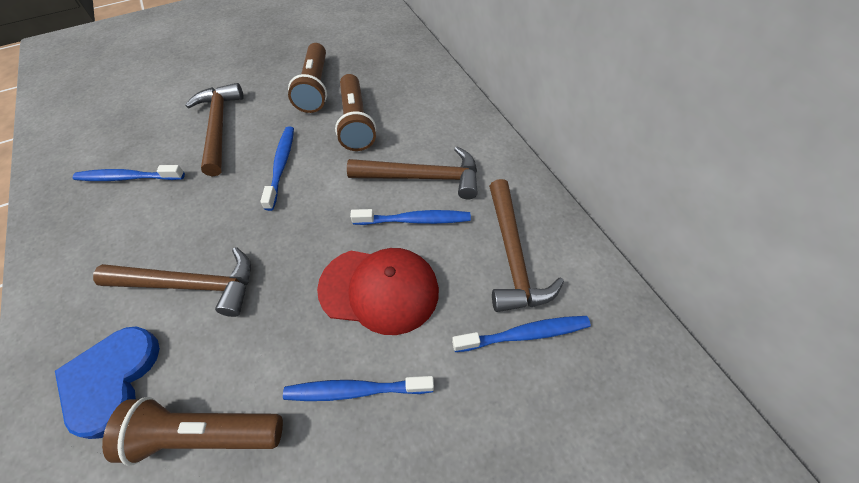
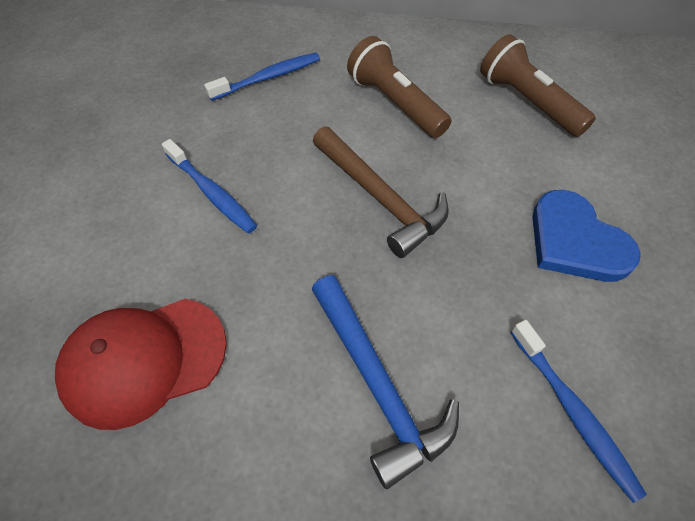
blue hammer: 0 -> 1
blue toothbrush: 5 -> 3
brown flashlight: 3 -> 2
brown hammer: 4 -> 1

